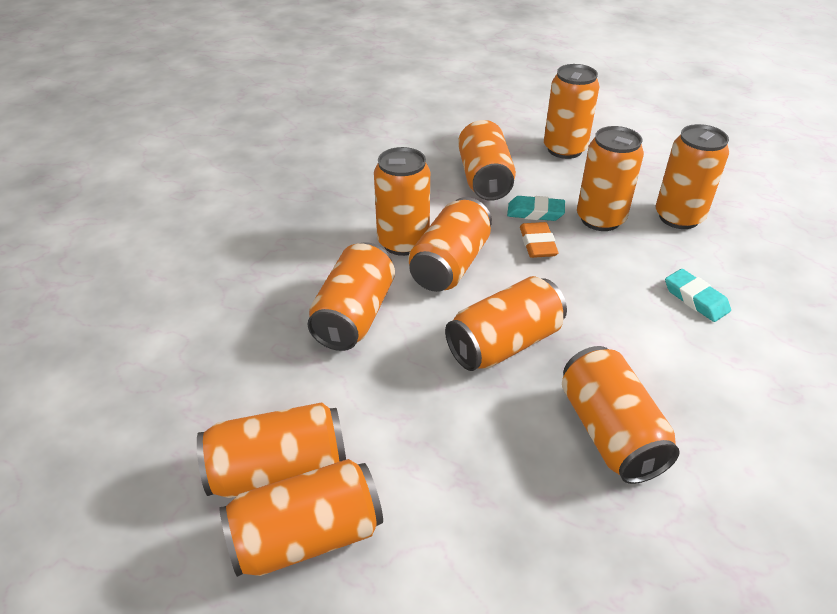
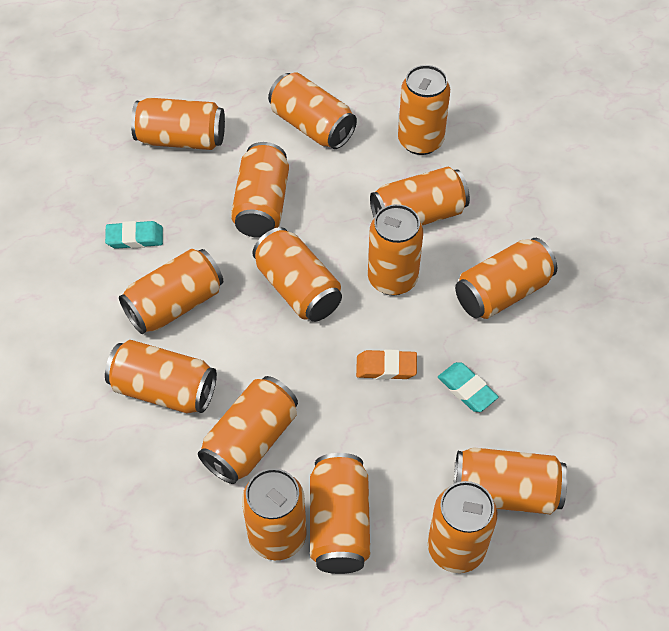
orange can: 11 -> 15

